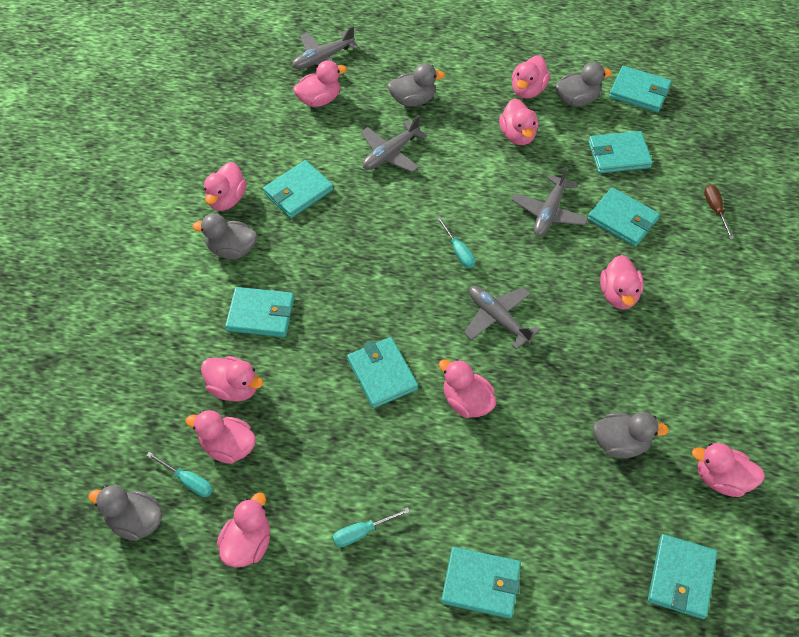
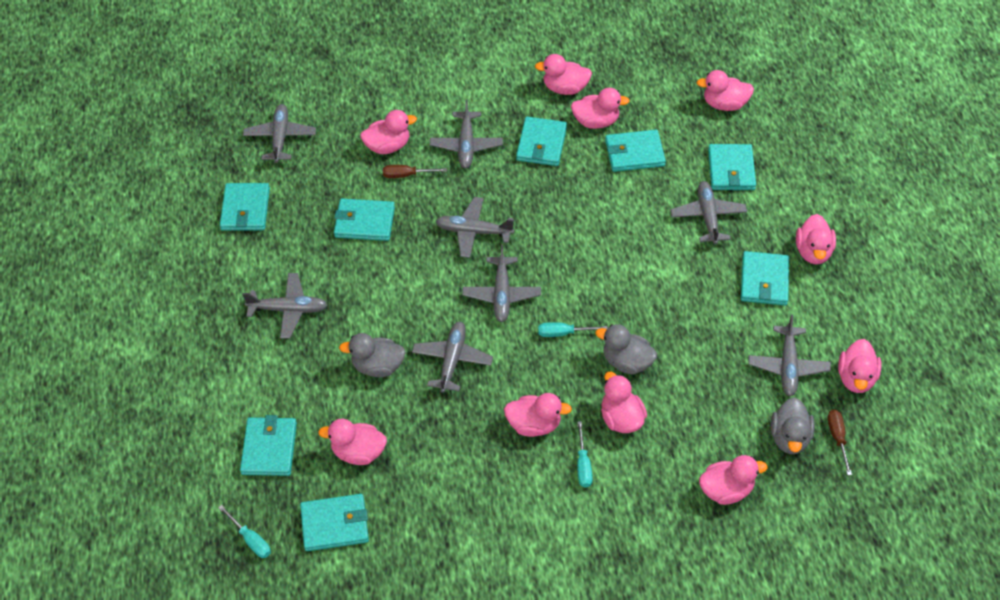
brown screwdriver: 1 -> 2
grey duck: 5 -> 3
grey plane: 4 -> 8

